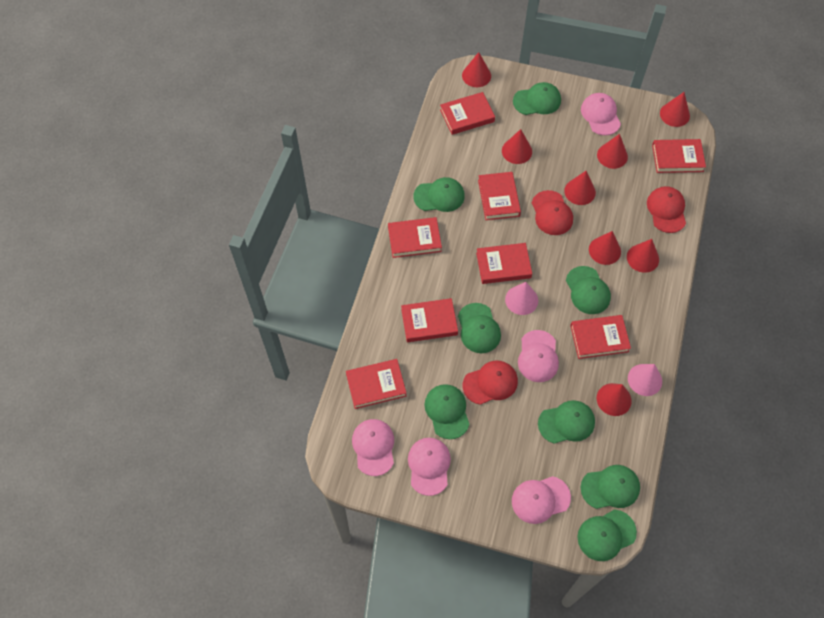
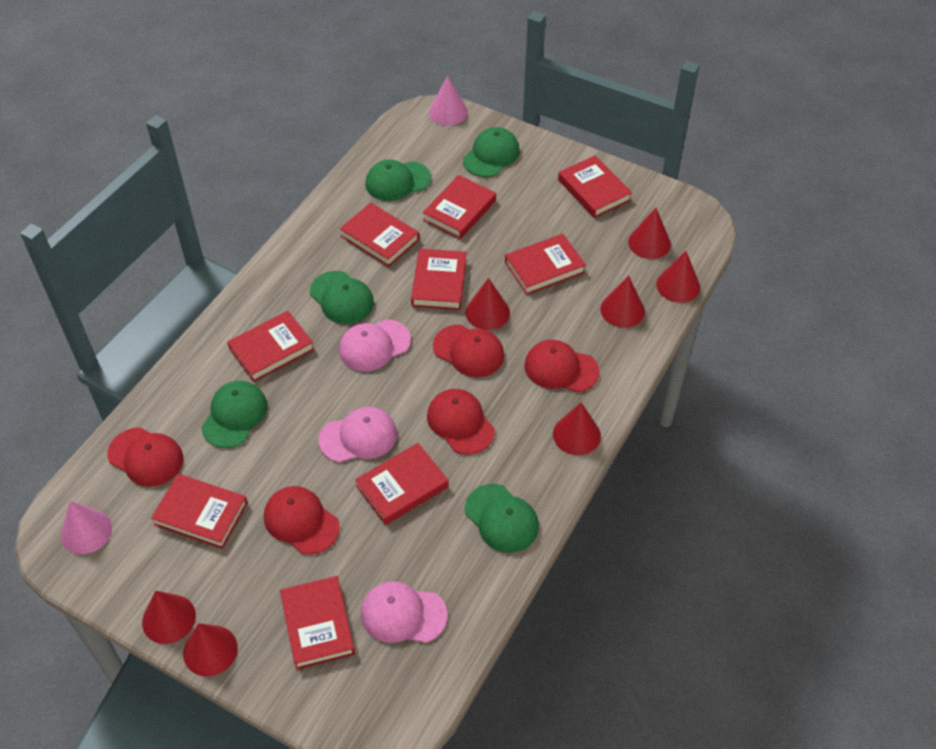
green cap: 8 -> 5
pink cap: 5 -> 3
red book: 8 -> 9
red cap: 3 -> 5
red cone: 8 -> 7

